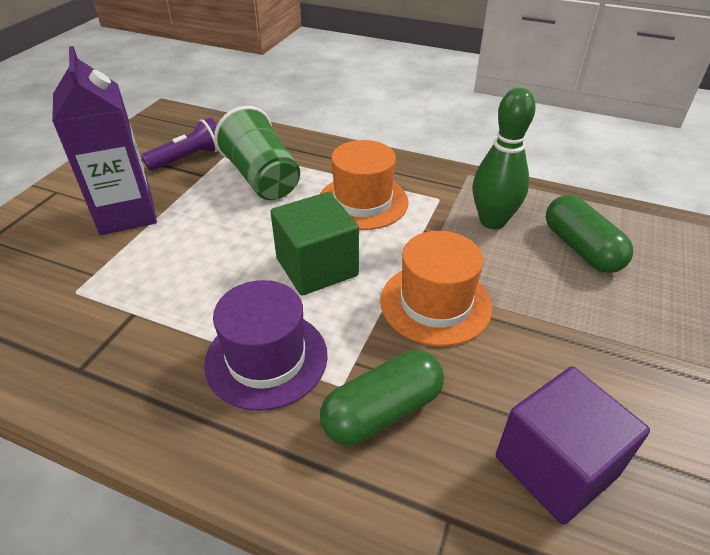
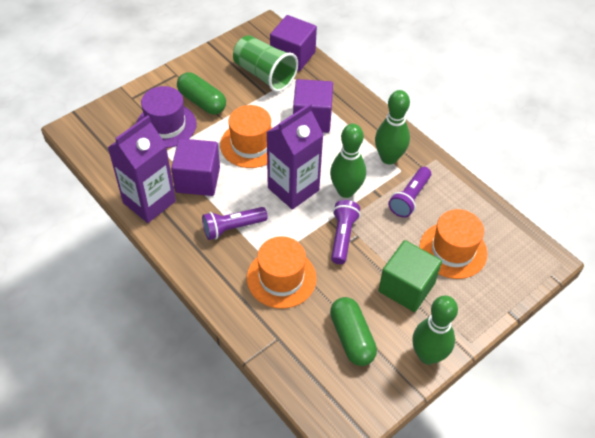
green bowling pin: 1 -> 3
orange hat: 2 -> 3
purple carton: 1 -> 2
purple cube: 1 -> 3
purple flashlight: 1 -> 3

